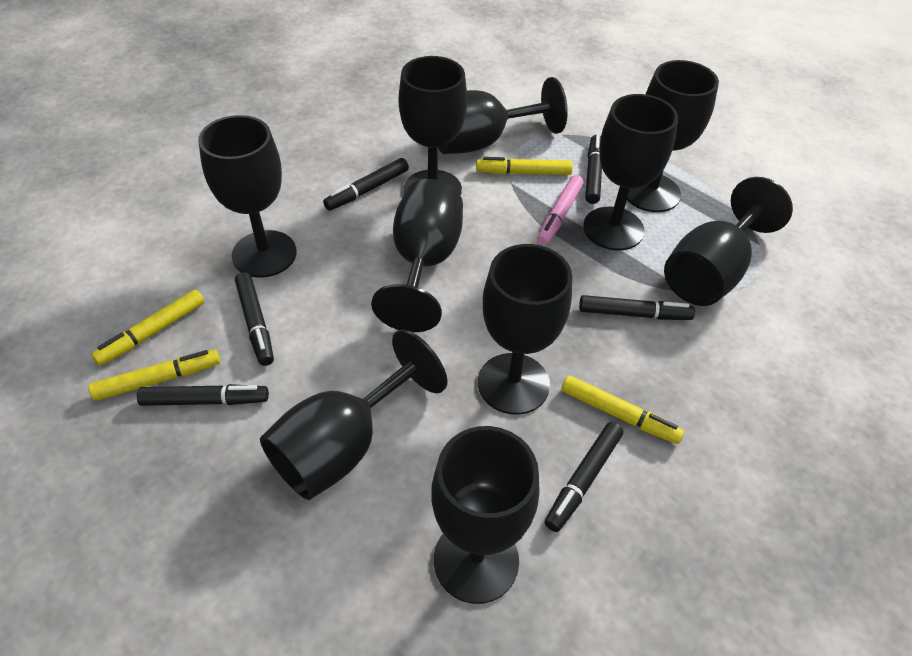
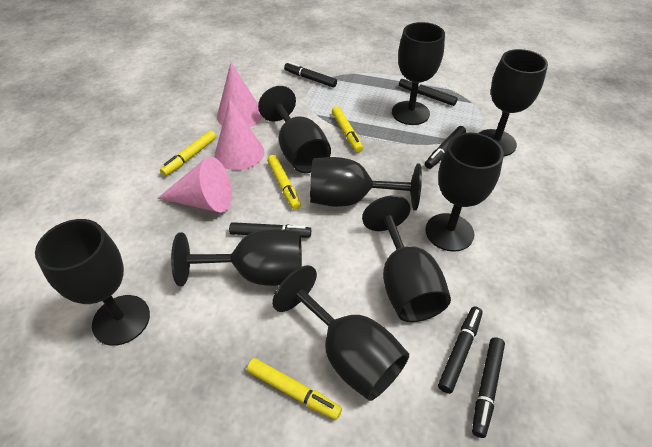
black goblet: 10 -> 9
pink cone: 0 -> 3
pink marker: 1 -> 0

